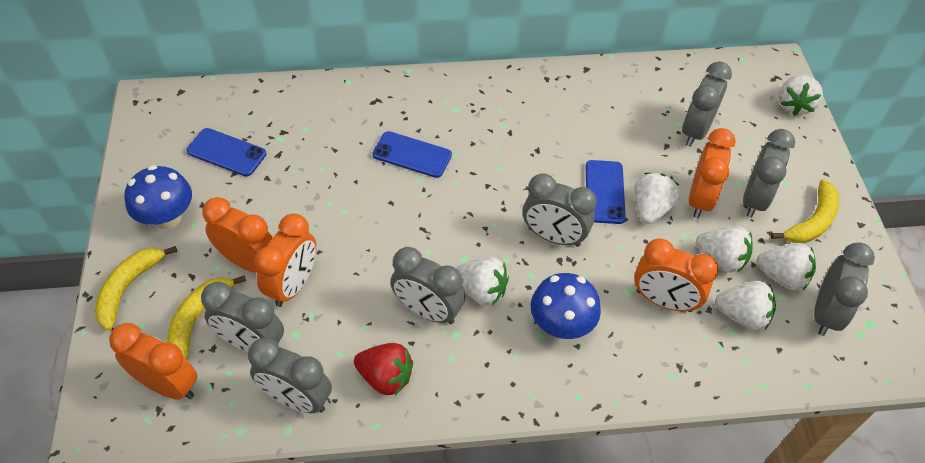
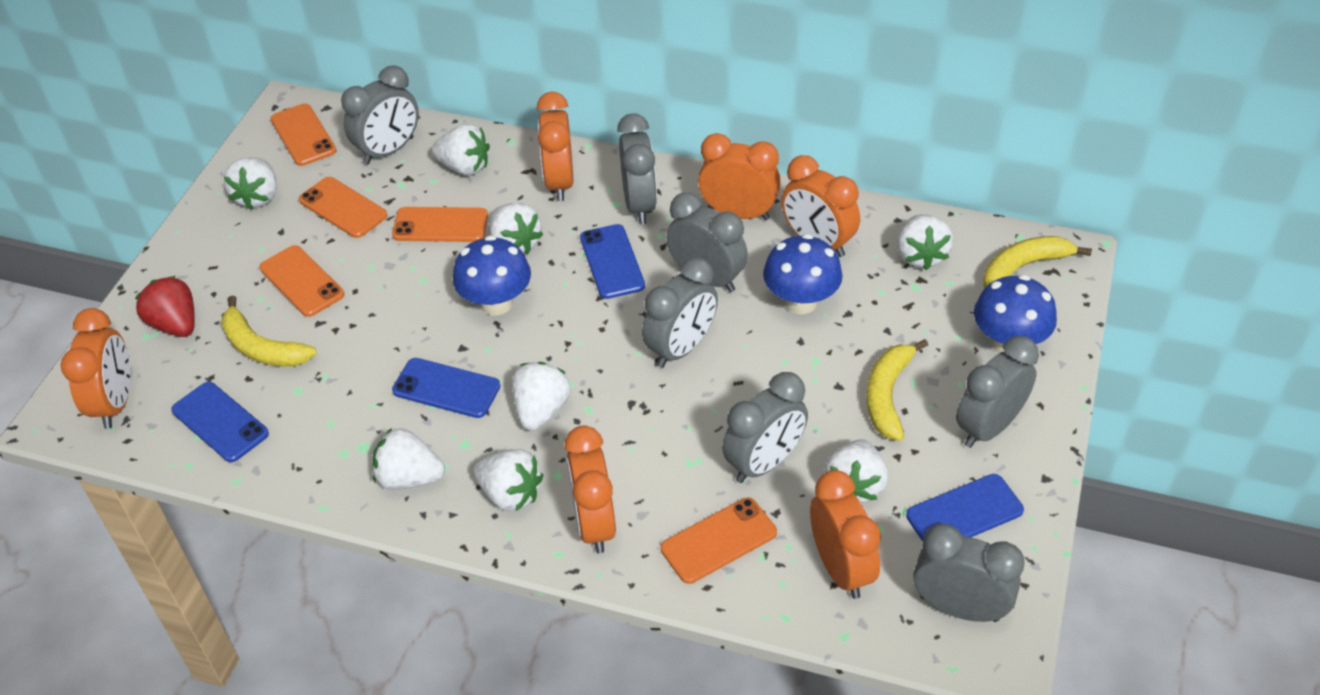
blue mushroom: 2 -> 3
blue phone: 3 -> 4
orange clock: 5 -> 6
orange phone: 0 -> 5
white strawberry: 6 -> 8

